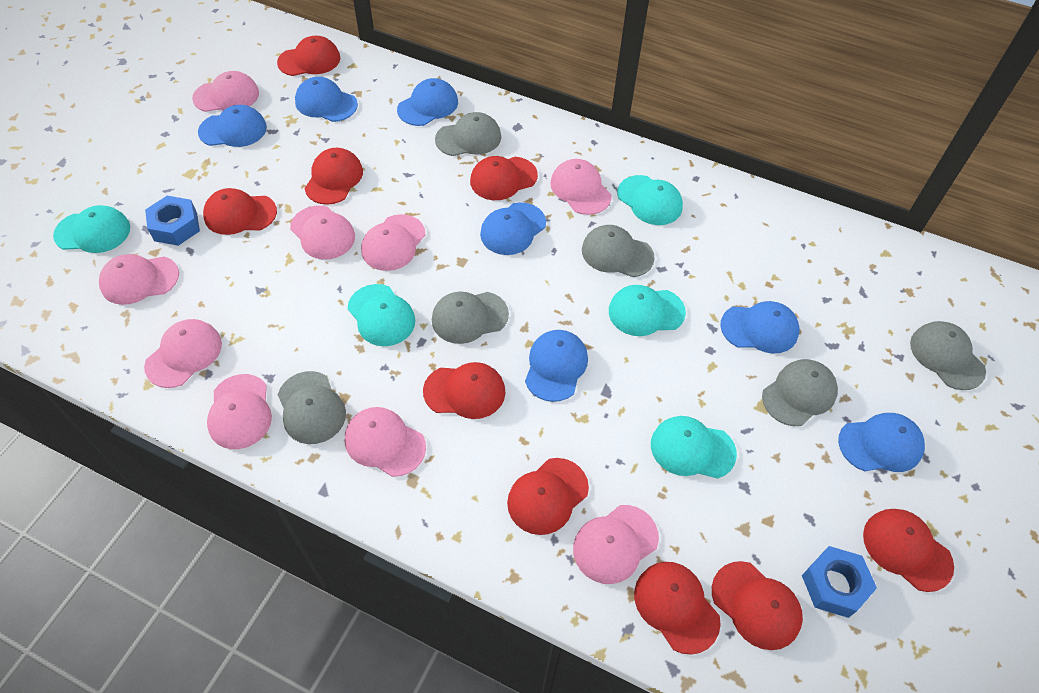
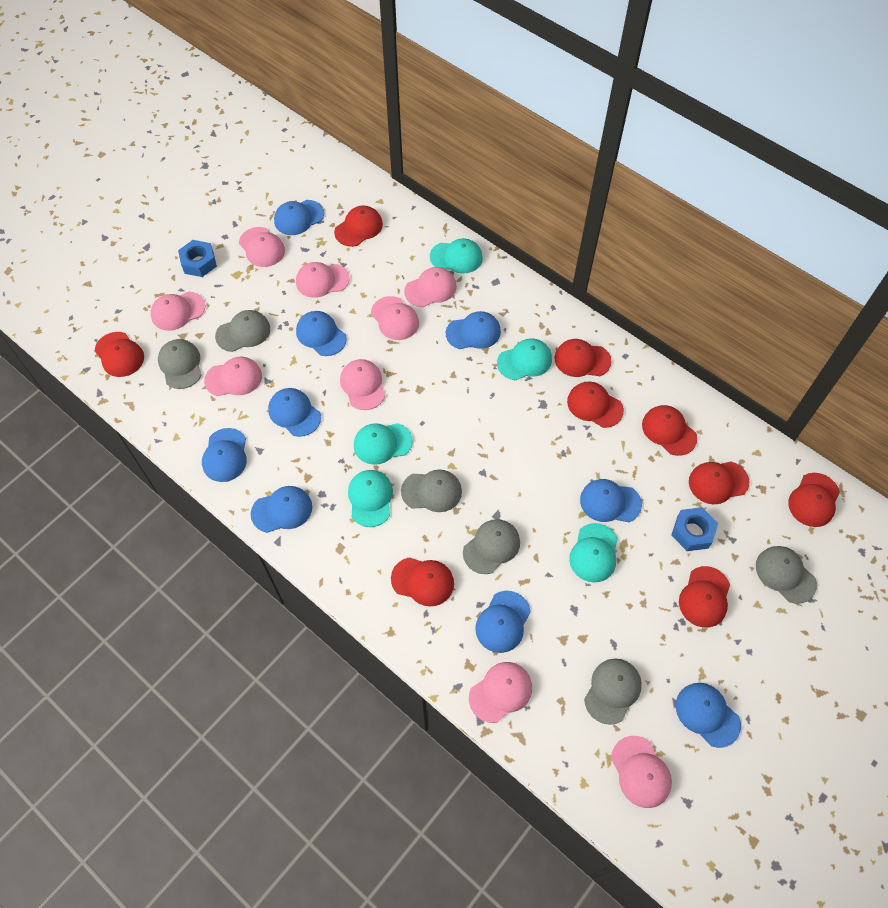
blue cap: 7 -> 9

